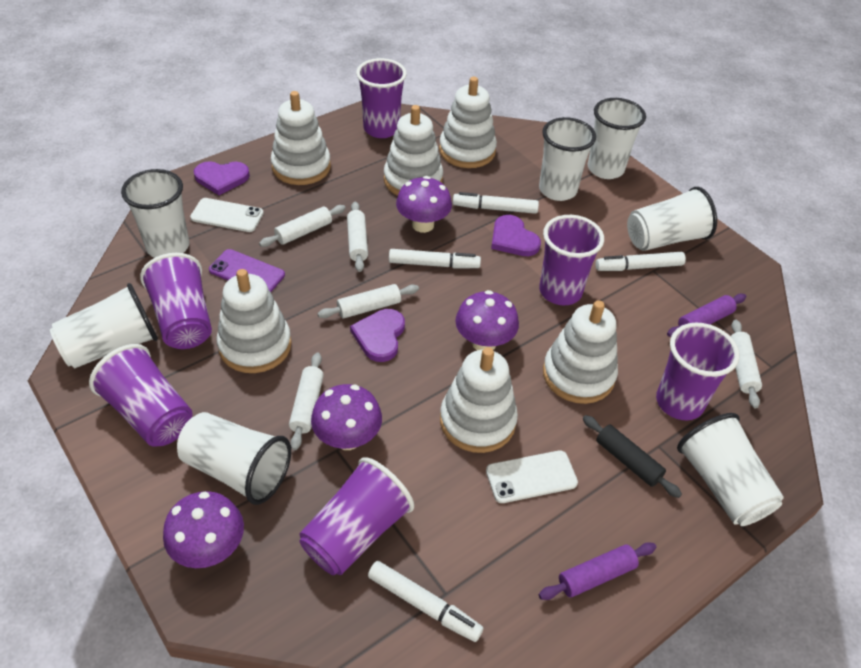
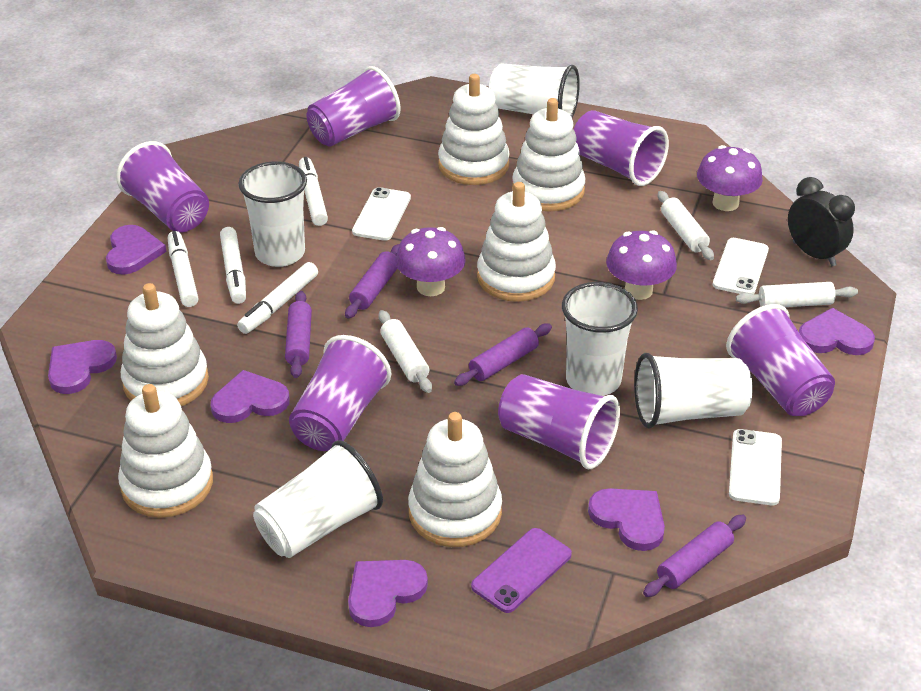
black clock: 0 -> 1
black rolling pin: 1 -> 0
purple heart: 3 -> 6
purple mushroom: 4 -> 3
purple rolling pin: 2 -> 4
white cup: 7 -> 5
white phone: 2 -> 3
white rolling pin: 5 -> 3

